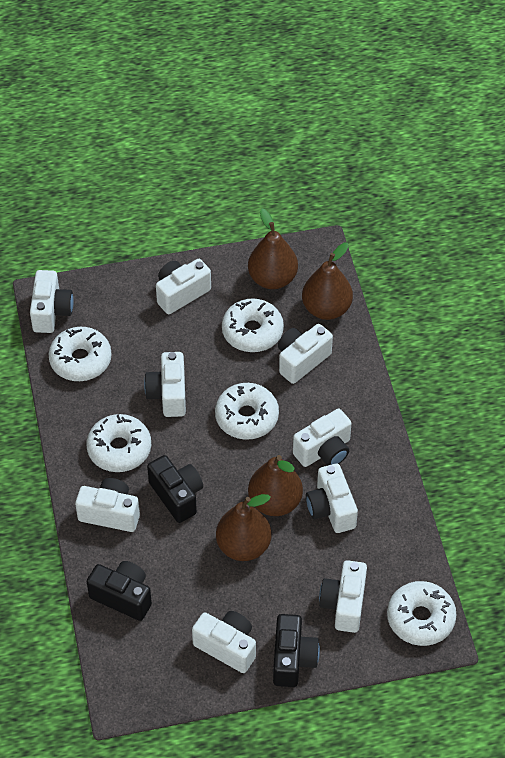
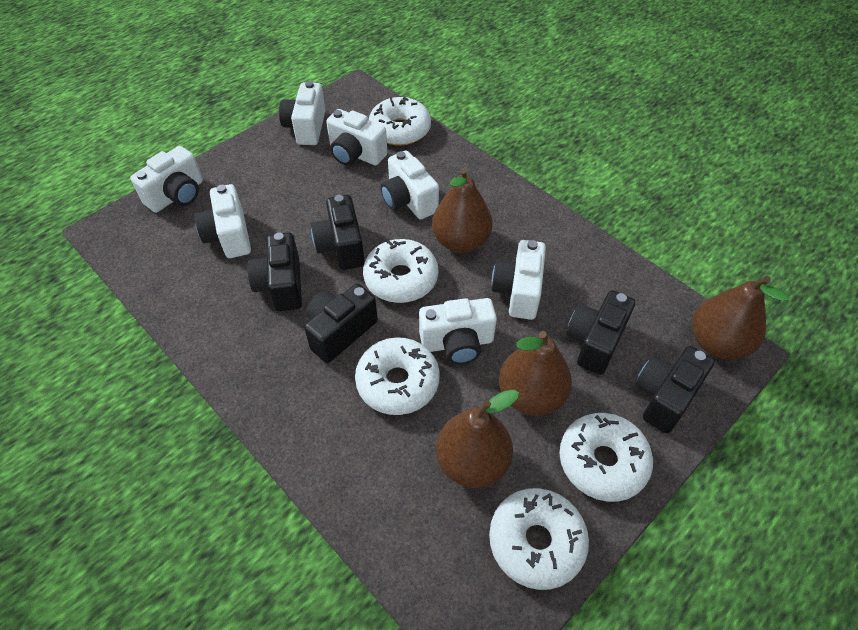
black camera: 3 -> 5
white camera: 9 -> 7

